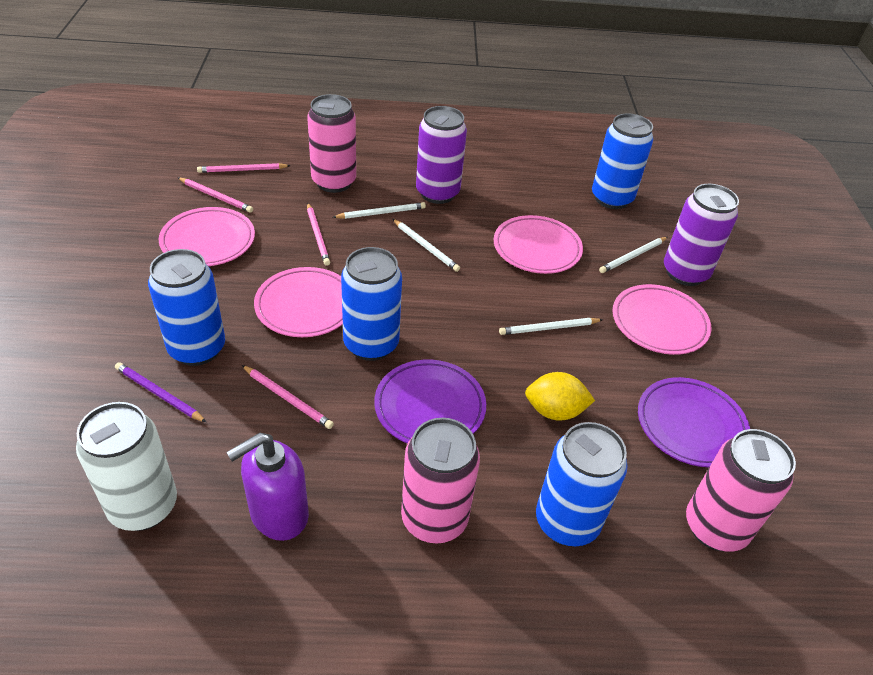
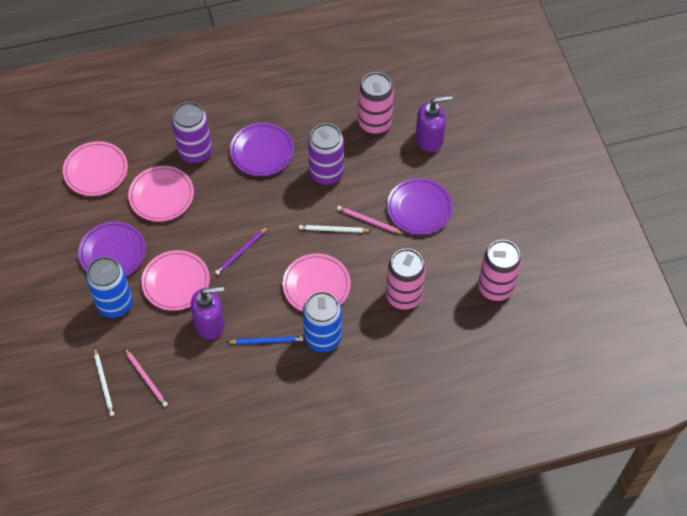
blue can: 4 -> 2
blue pencil: 0 -> 1
pink pencil: 4 -> 2
purple plate: 2 -> 3
purple soap dispenser: 1 -> 2
white can: 1 -> 0
white pencil: 4 -> 2
yellow lemon: 1 -> 0

